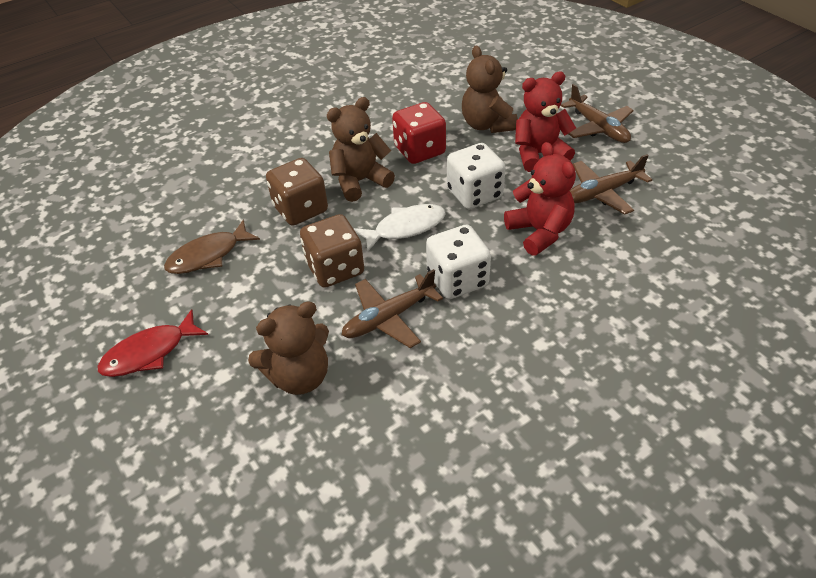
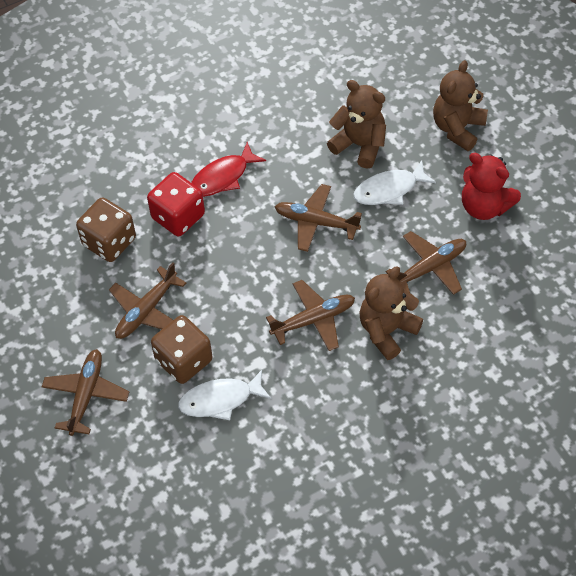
brown fish: 1 -> 0
brown plane: 3 -> 5
red teddy bear: 2 -> 1
white dice: 2 -> 0
white fish: 1 -> 2

